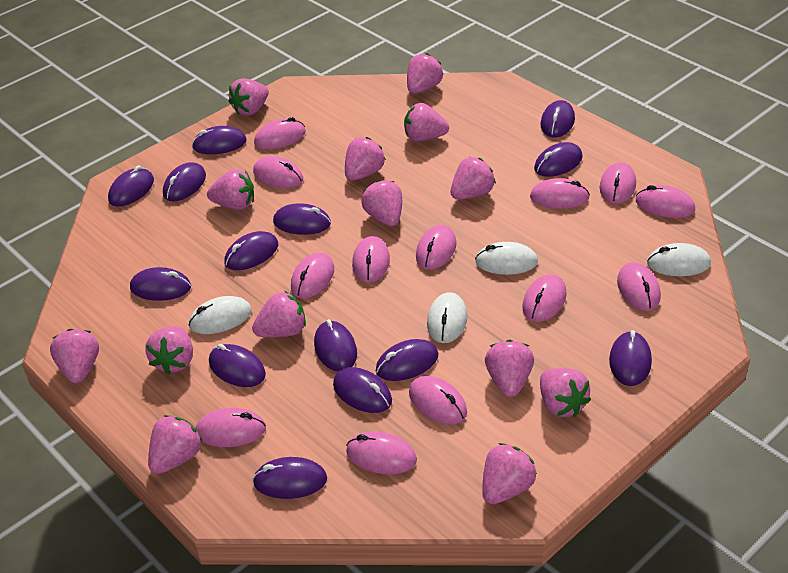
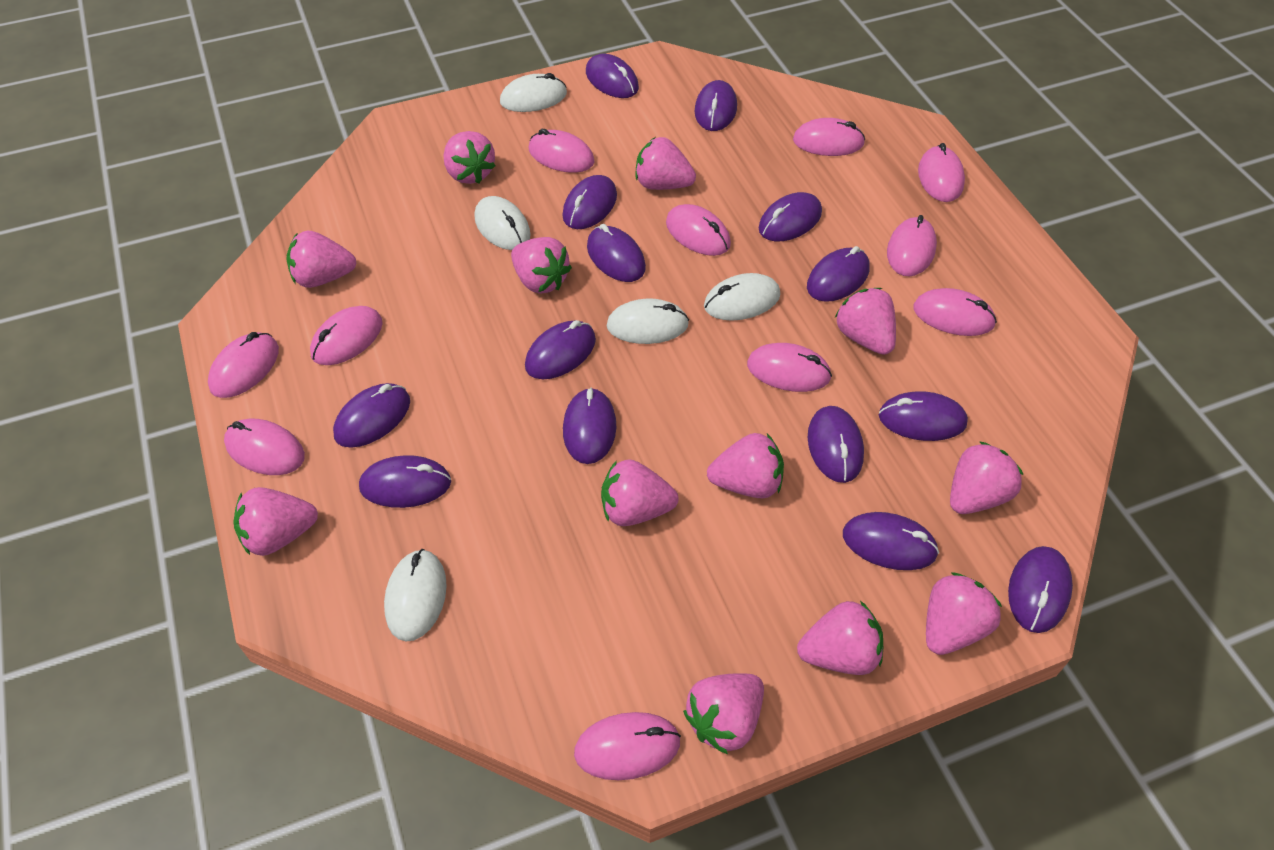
pink mouse: 13 -> 11
pink strawberry: 14 -> 12
white mouse: 4 -> 5

